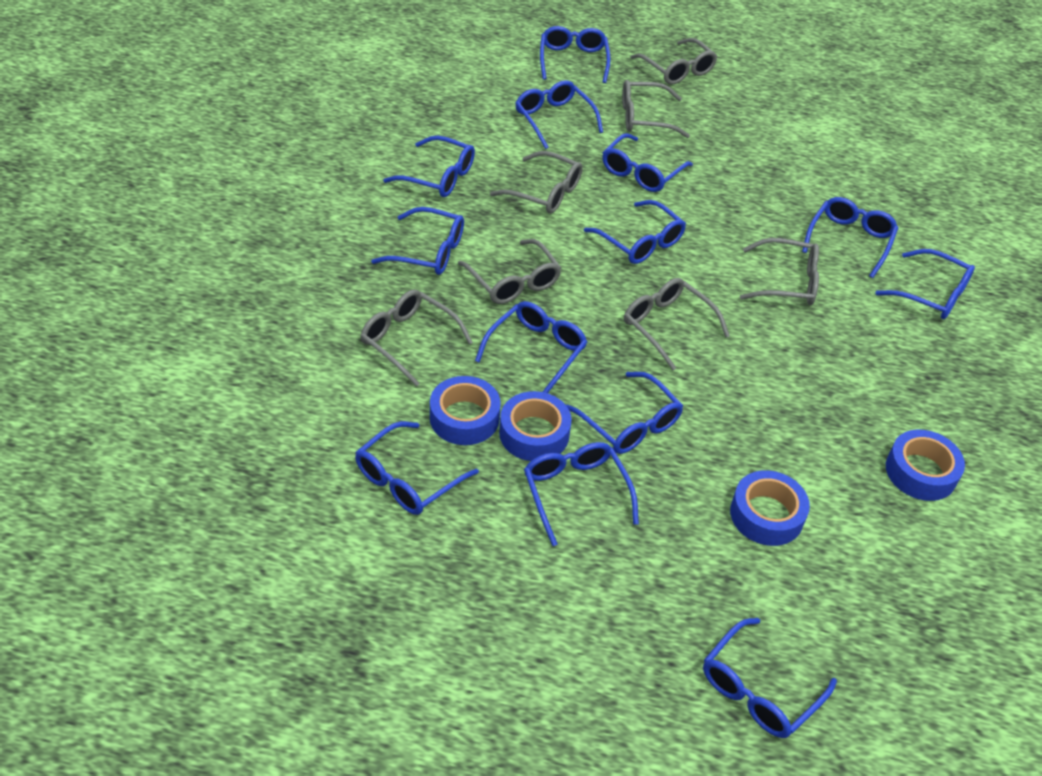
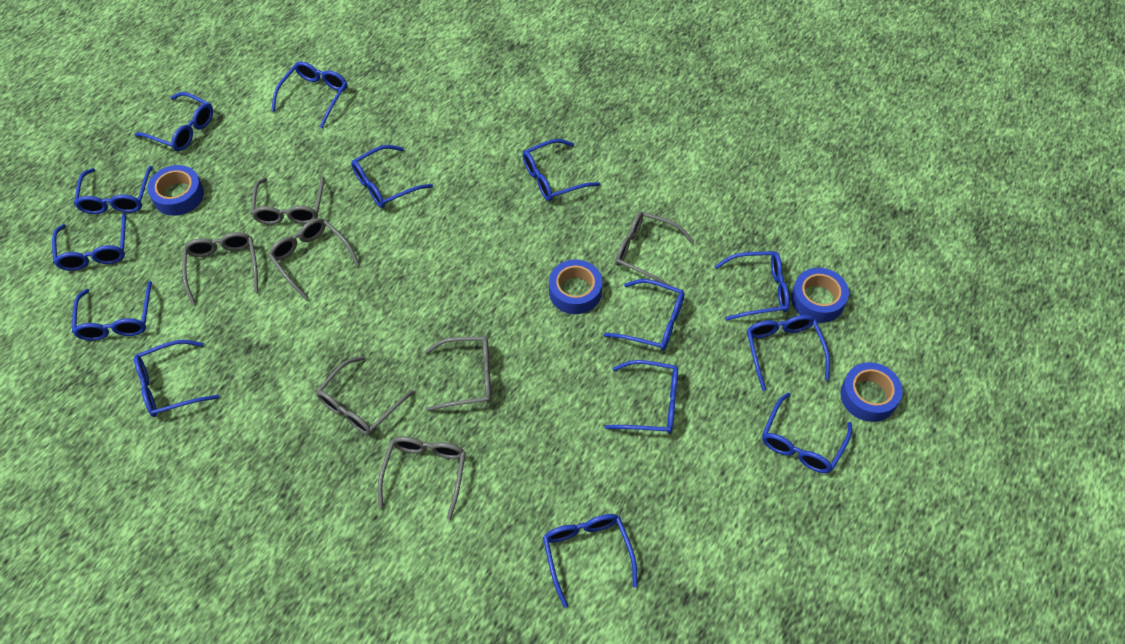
blue glasses: 13 -> 14

